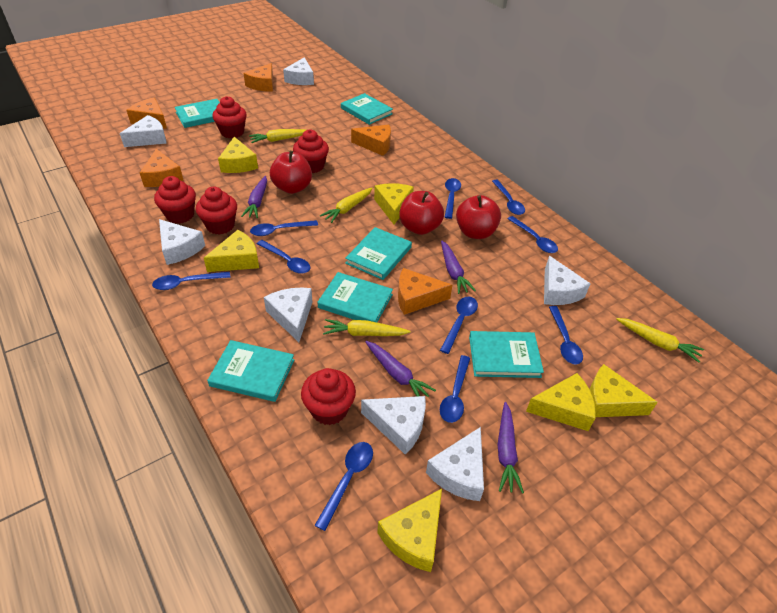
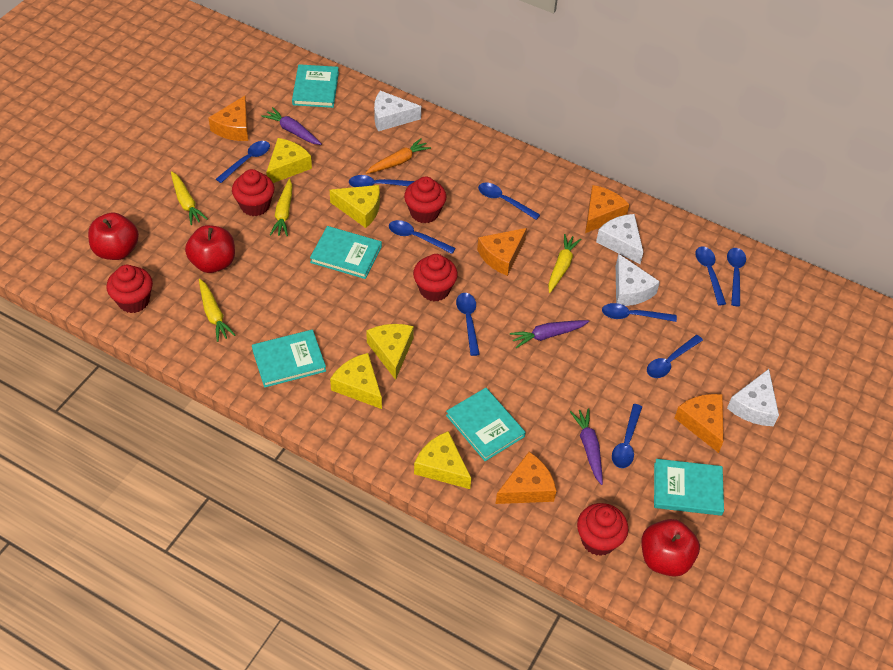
orange carrot: 0 -> 1
purple carrot: 4 -> 3
turquoise book: 6 -> 5
white cheese: 7 -> 4
yellow cheese: 6 -> 5

